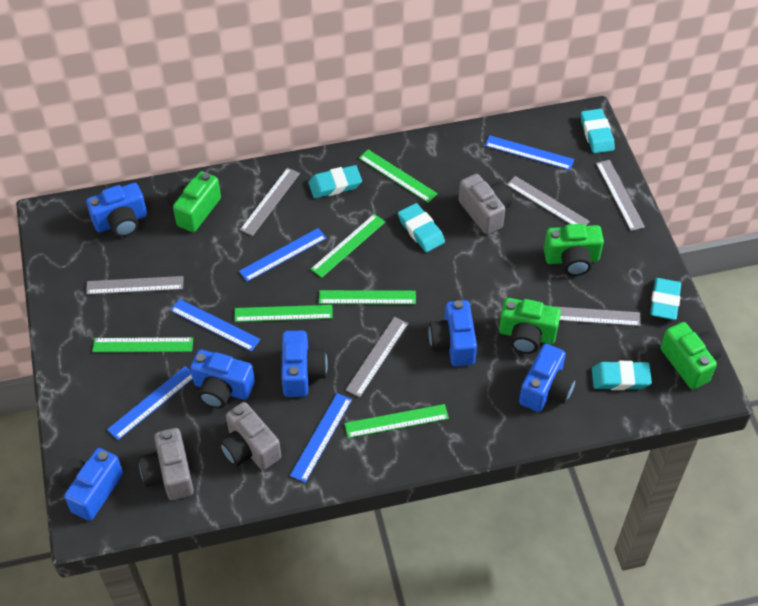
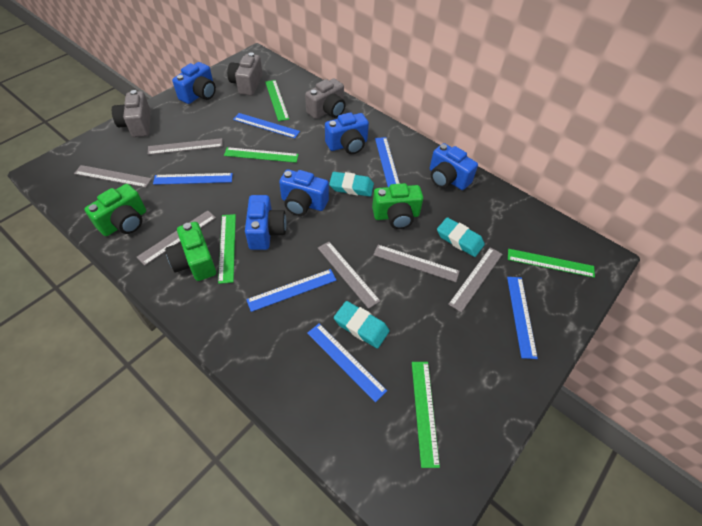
blue camera: 6 -> 5
blue ruler: 5 -> 6
green camera: 4 -> 3
green ruler: 6 -> 5
turquoise eraser: 5 -> 3

